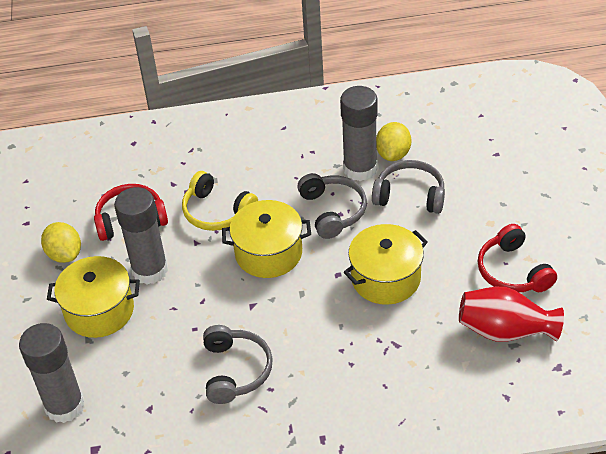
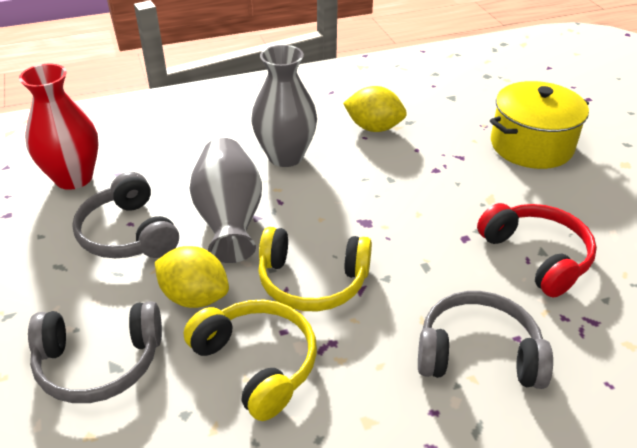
grey glue stick: 3 -> 0
grey vase: 0 -> 2
red headphones: 2 -> 1
yellow headphones: 1 -> 2
yellow pot: 3 -> 1

